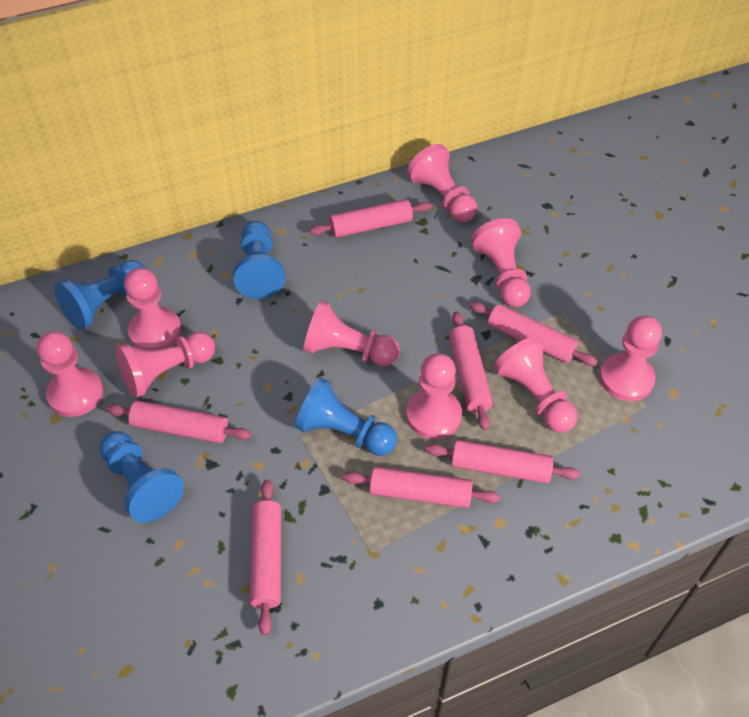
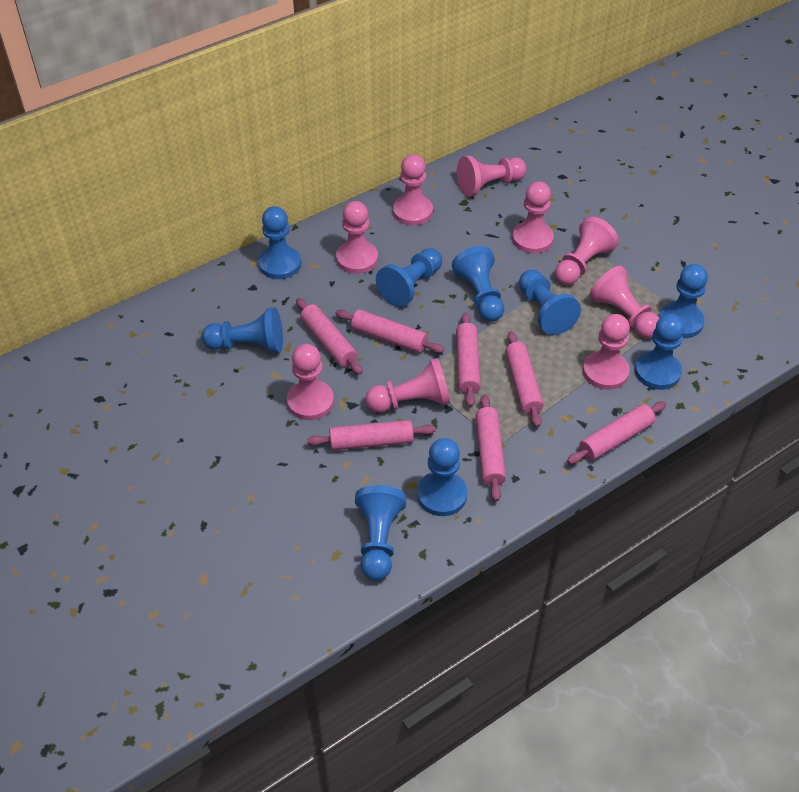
blue pawn: 4 -> 9

